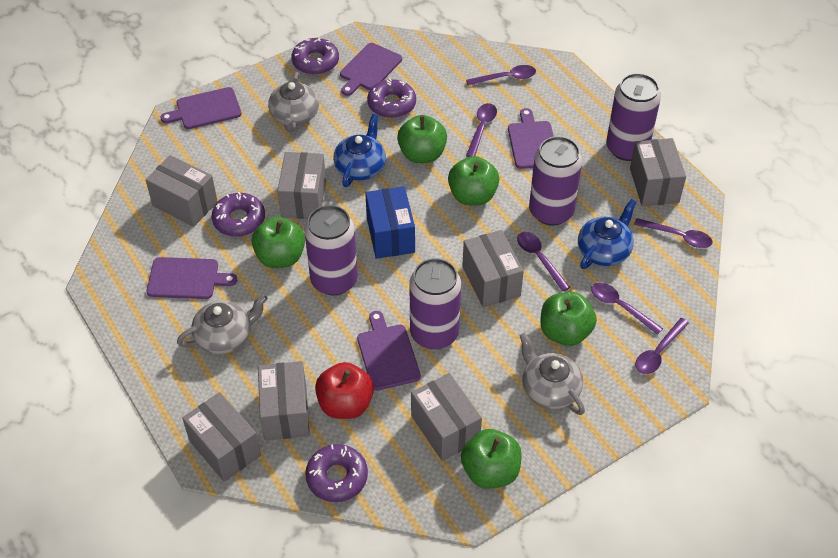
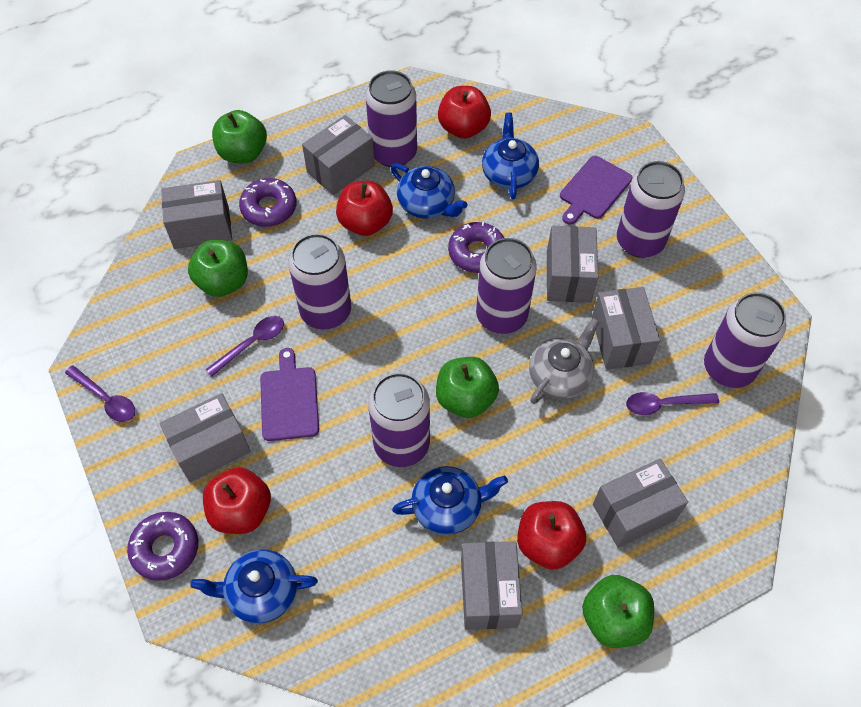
blue box: 1 -> 0
blue teapot: 2 -> 4
green apple: 5 -> 4
grey teapot: 3 -> 1
purple can: 4 -> 6
purple cutting board: 5 -> 2
purple donut: 4 -> 3
purple spoon: 6 -> 3
red apple: 1 -> 4

